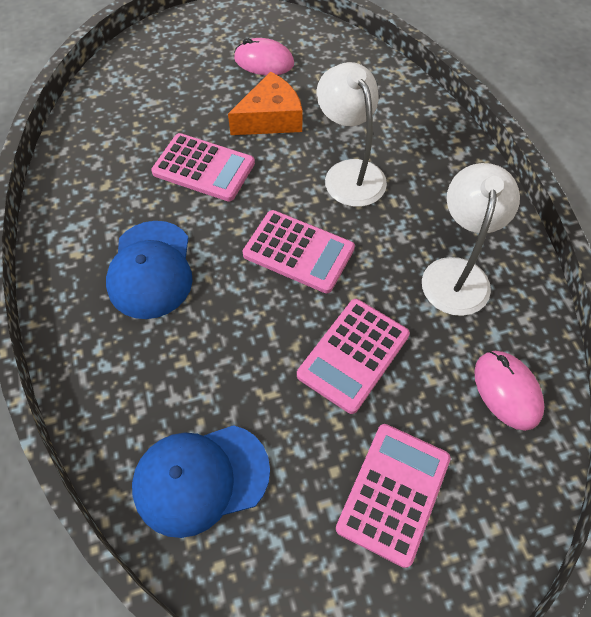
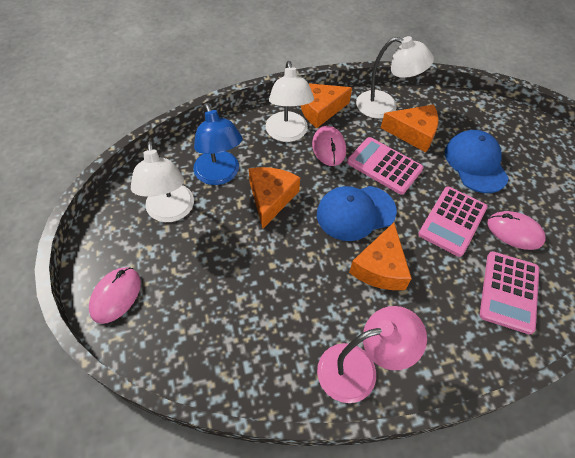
blue lamp: 0 -> 1
orange cheese: 1 -> 4
pink calculator: 4 -> 3
pink lamp: 0 -> 1
pink mouse: 2 -> 3
white lamp: 2 -> 3

